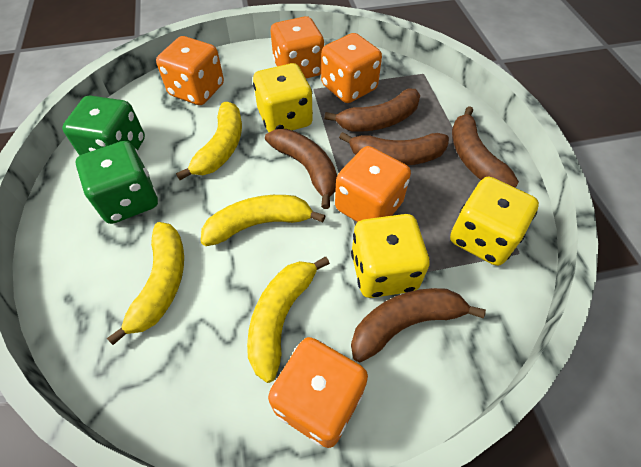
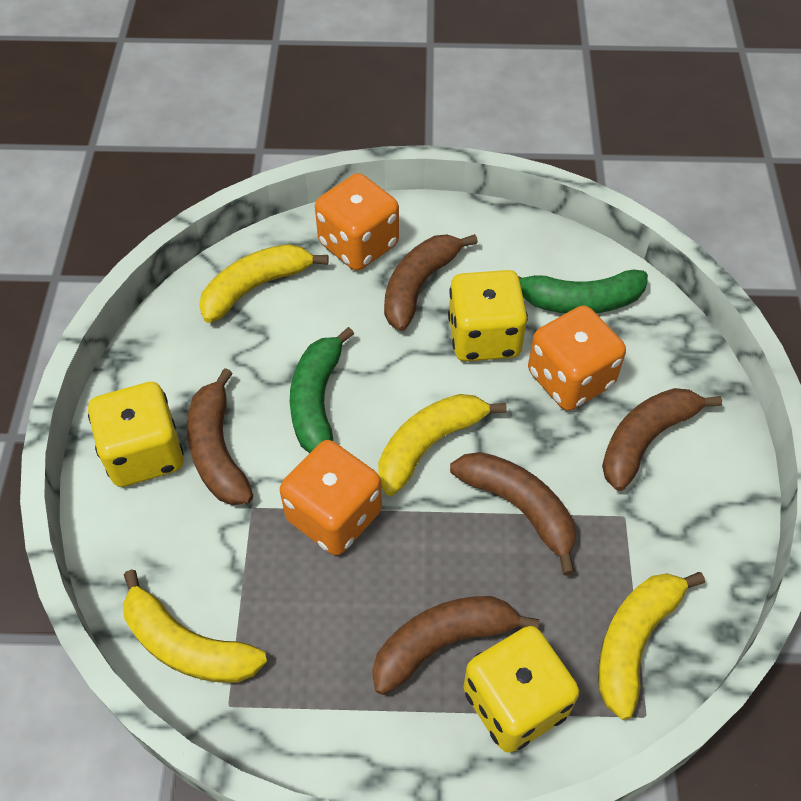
green banana: 0 -> 2
green dice: 2 -> 0
orange dice: 5 -> 3

